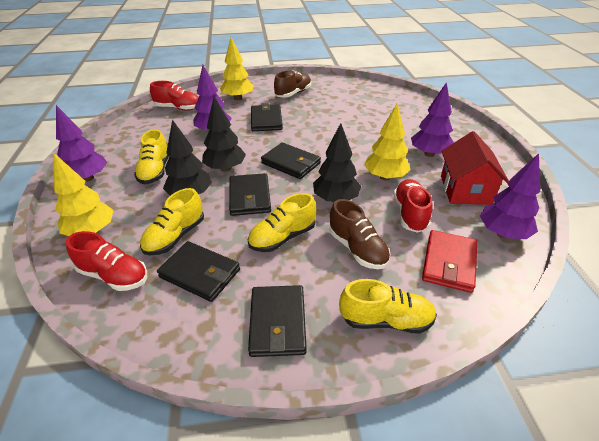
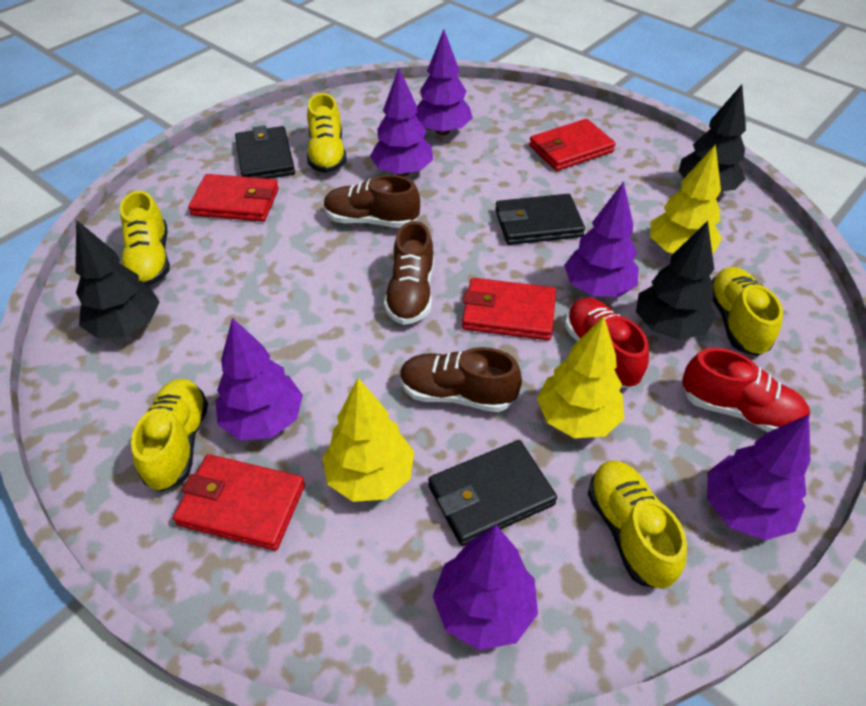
black wallet: 5 -> 3
brown shoe: 2 -> 3
purple tree: 4 -> 6
red house: 1 -> 0
red shoe: 3 -> 2
red wallet: 1 -> 4
yellow shoe: 4 -> 5

